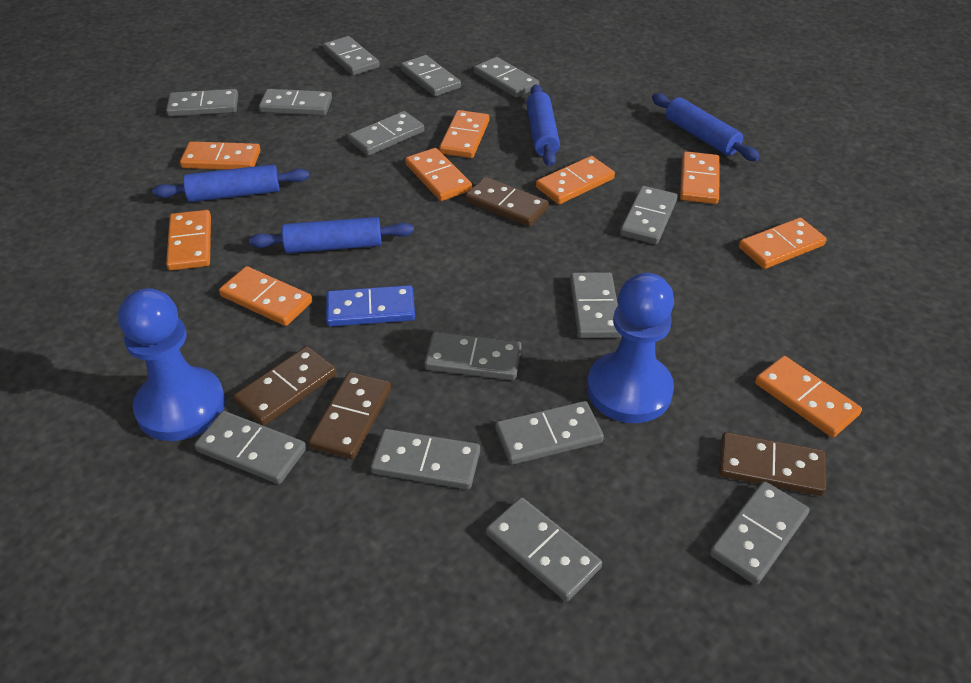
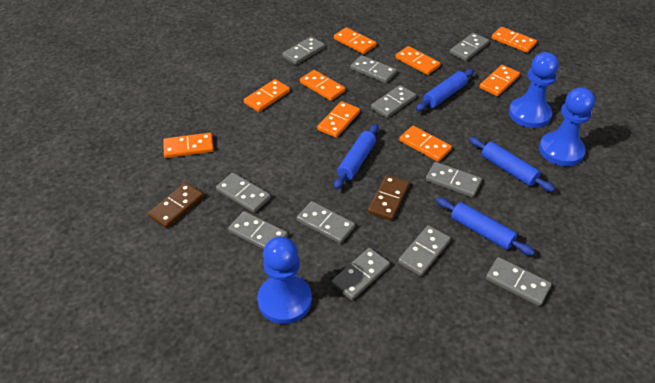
blue domino: 1 -> 0
blue pawn: 2 -> 3
brown domino: 4 -> 2
grey domino: 14 -> 11

